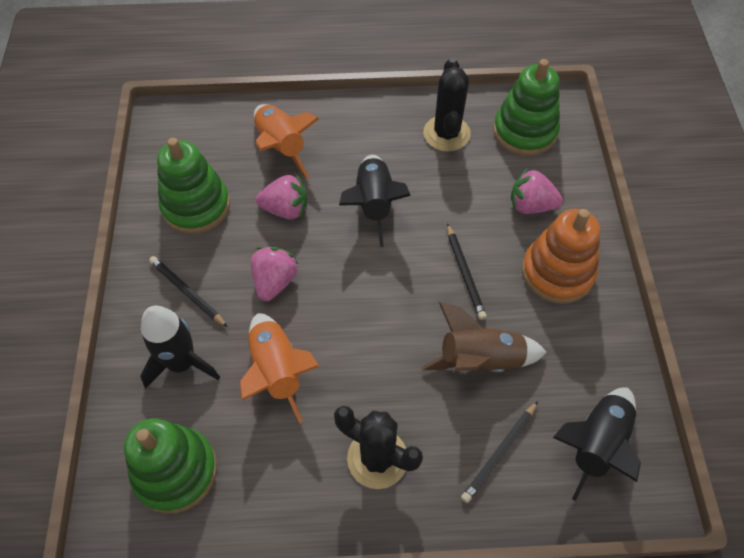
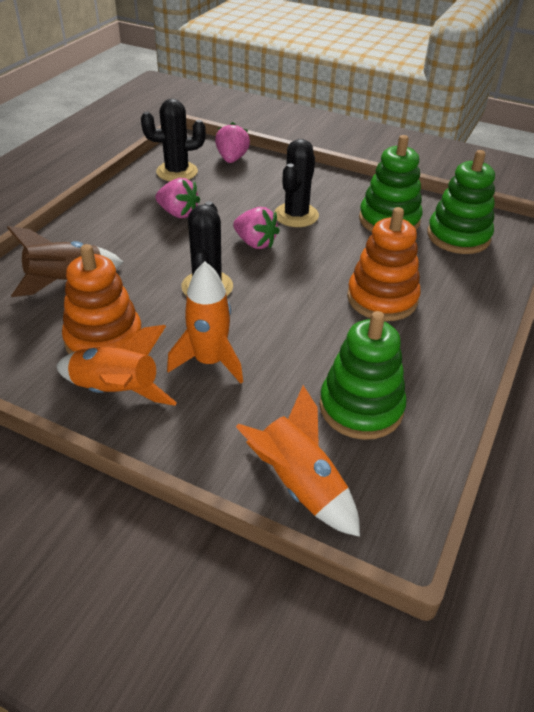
black cactus: 2 -> 3
black pencil: 3 -> 0
black rocket: 3 -> 0
orange rocket: 2 -> 3
orange stacking toy: 1 -> 2

